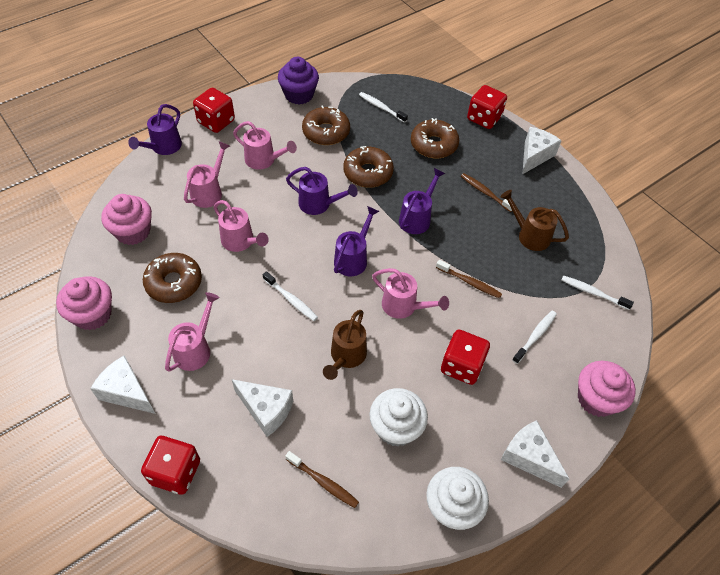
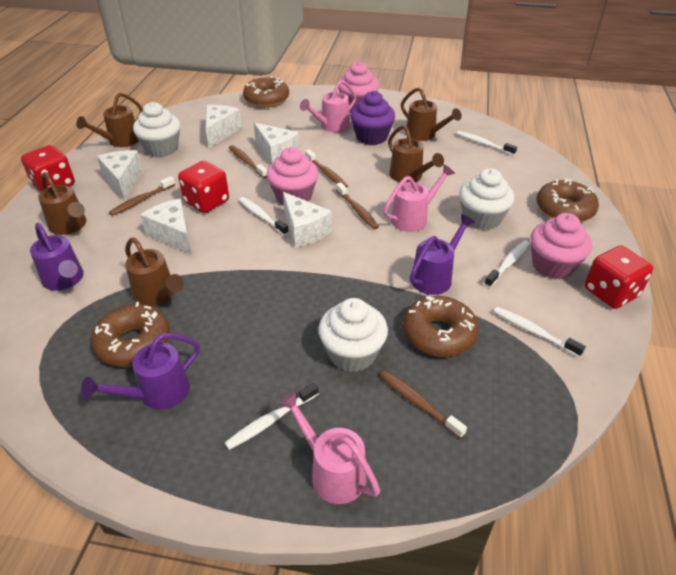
brown toothbrush: 3 -> 5
brown watering can: 2 -> 5
pink watering can: 5 -> 3
purple watering can: 4 -> 3
red dice: 4 -> 3
white cheese: 4 -> 5
white cupcake: 2 -> 3
white toothbrush: 4 -> 5

